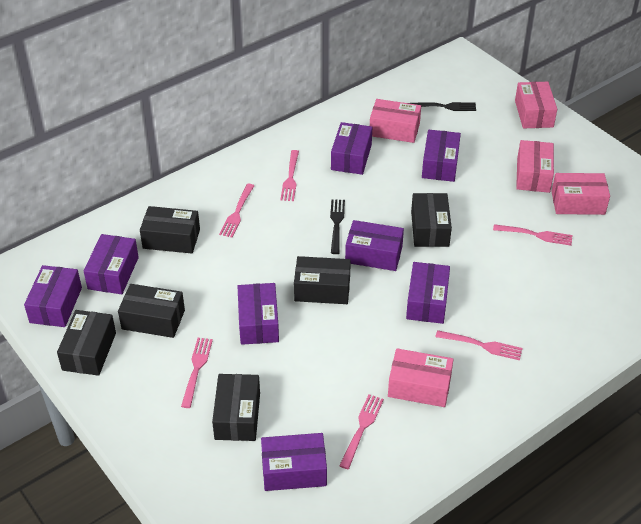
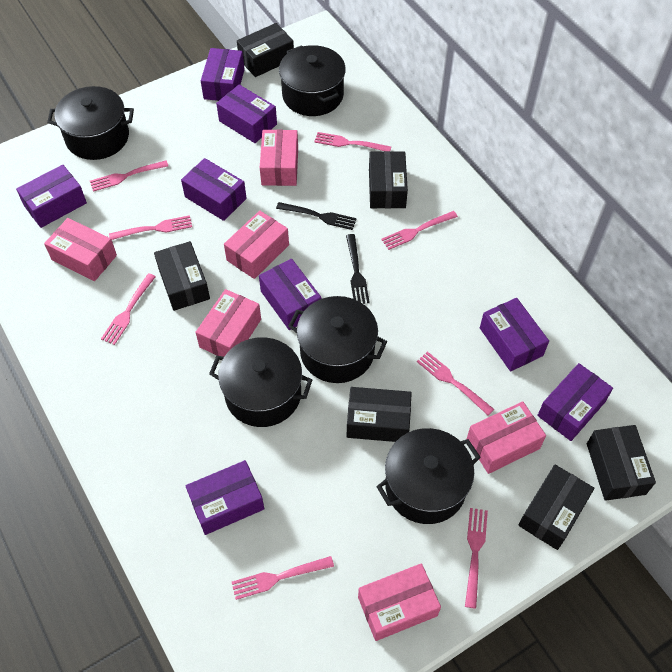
black pot: 0 -> 5
pink box: 5 -> 6
pink fork: 6 -> 8

